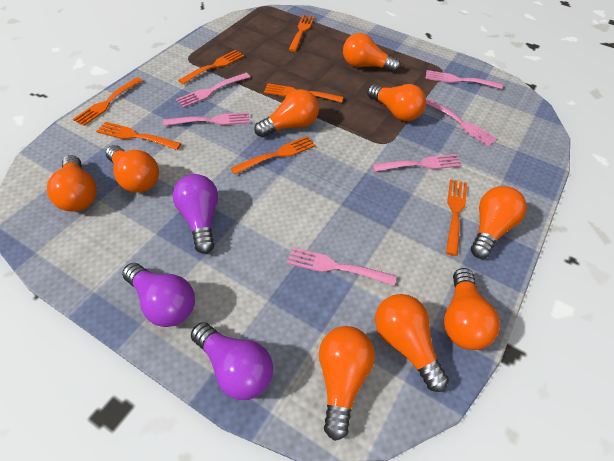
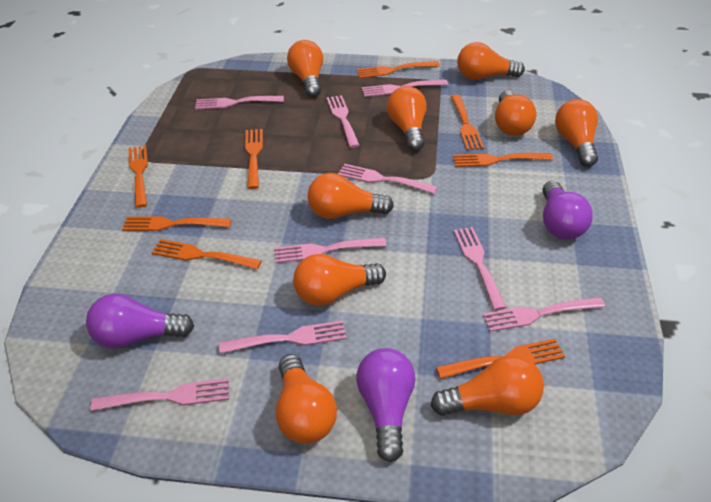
orange fork: 7 -> 8
pink fork: 6 -> 9

